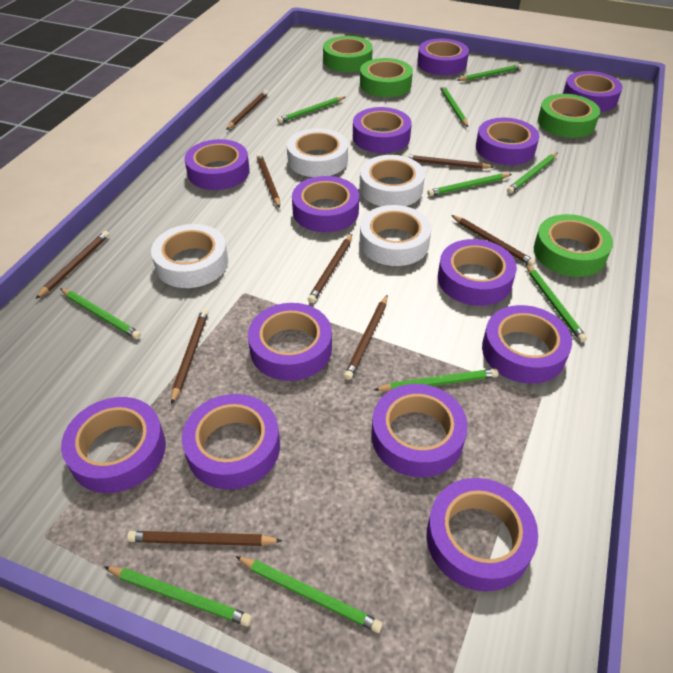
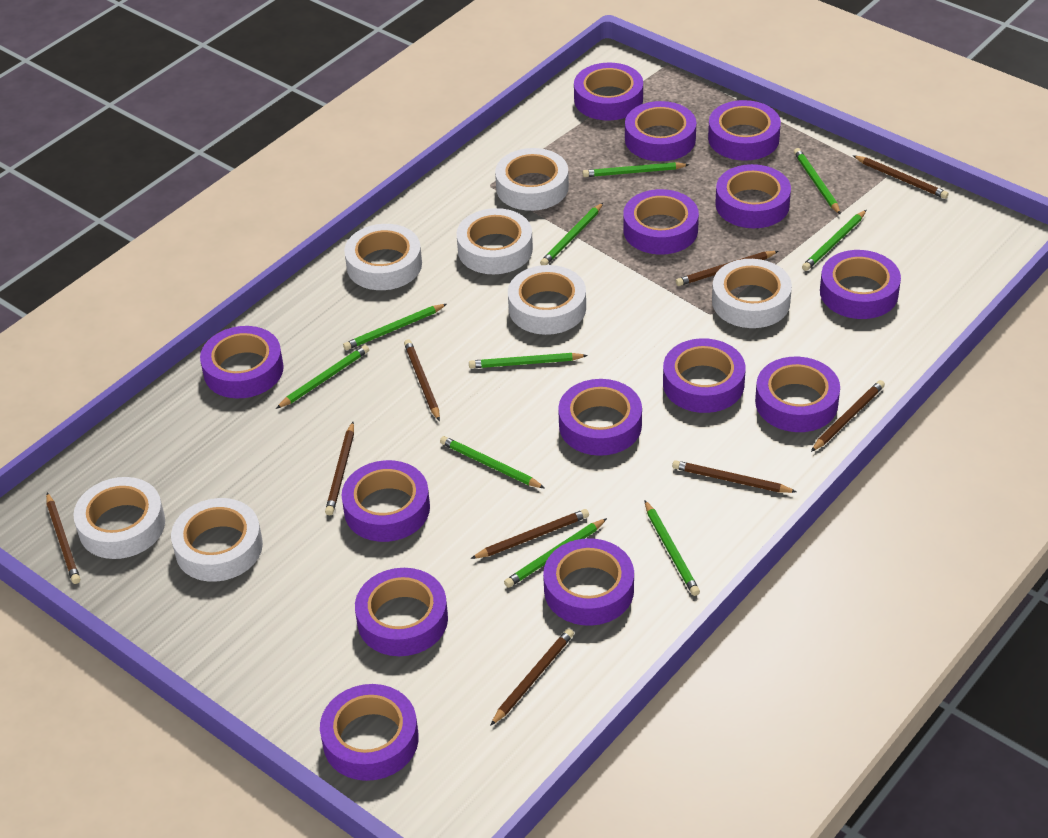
green tape: 4 -> 0
purple tape: 13 -> 14
white tape: 4 -> 7

